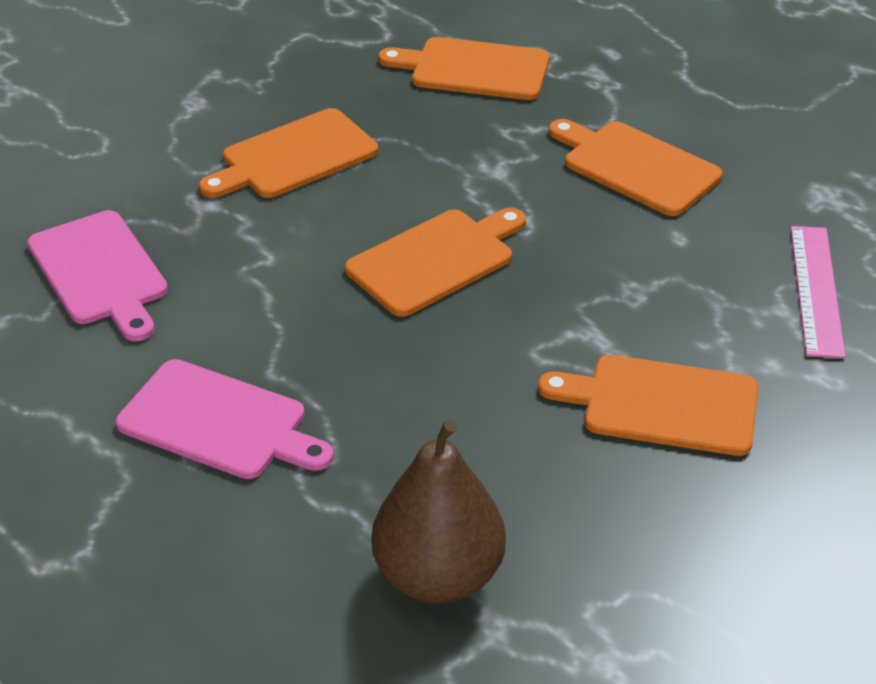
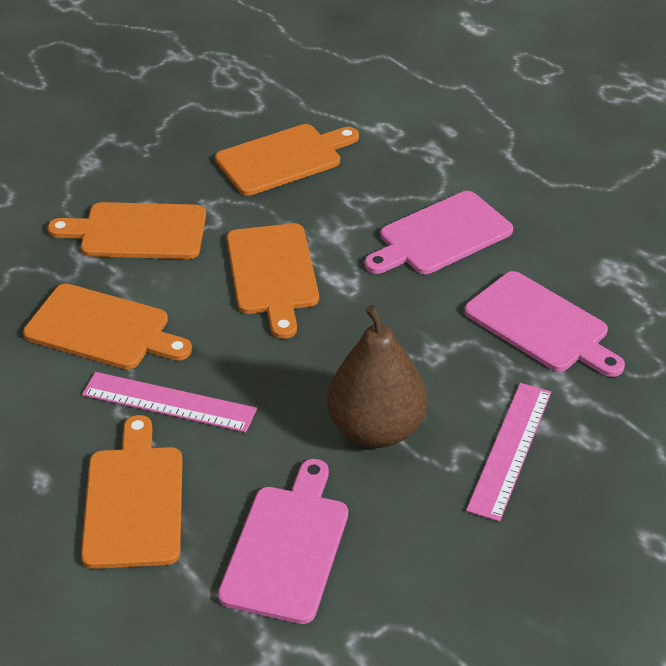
pink cutting board: 2 -> 3
pink ruler: 1 -> 2

